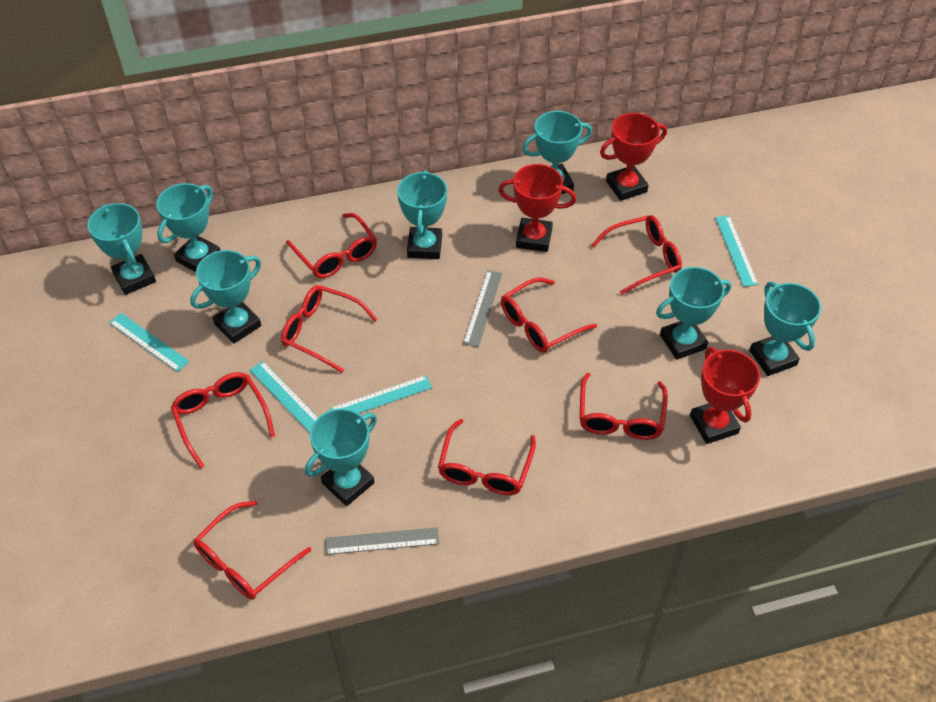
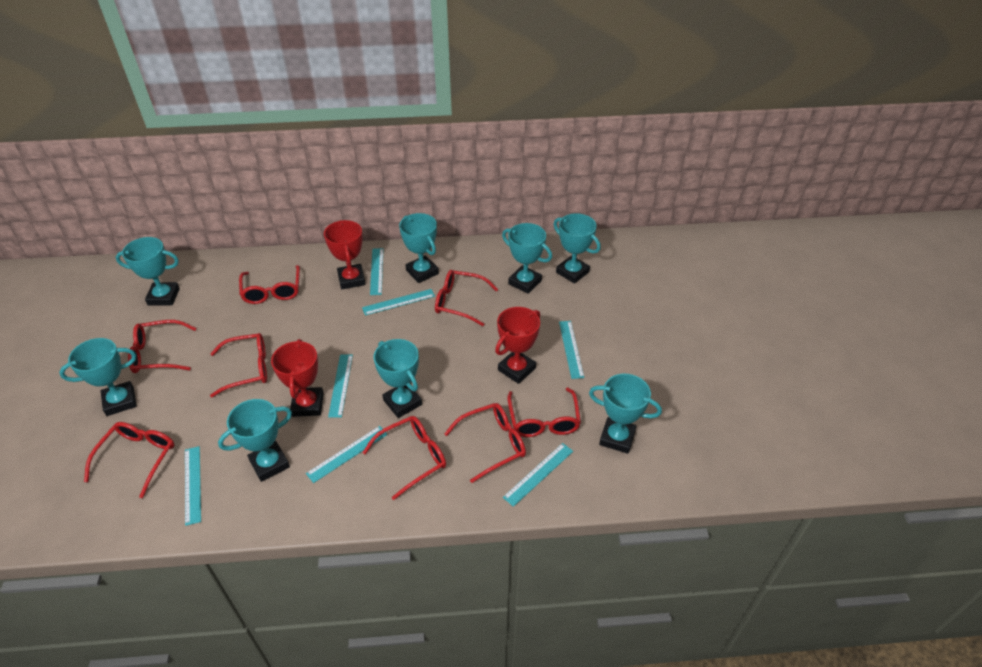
grey ruler: 2 -> 0
turquoise ruler: 4 -> 7

